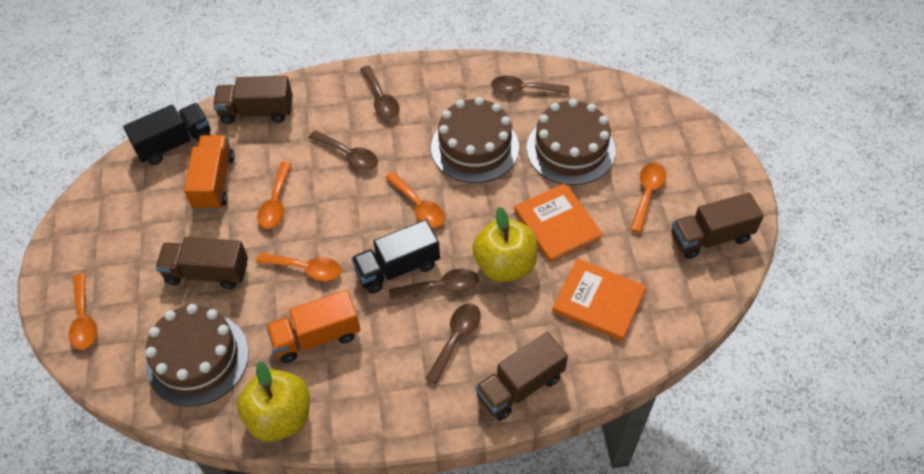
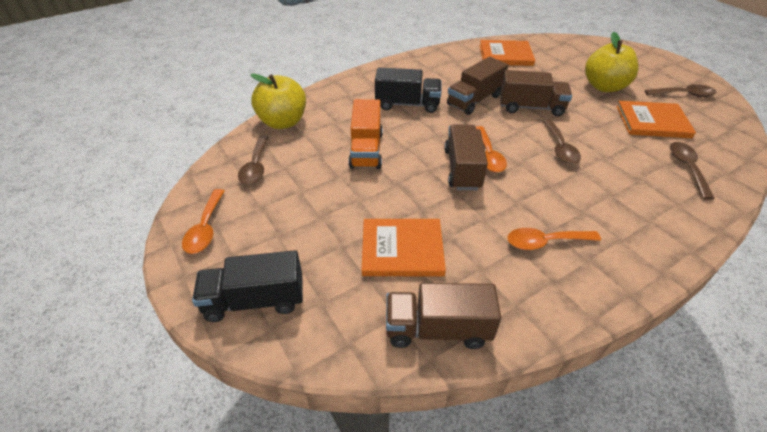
brown cake: 3 -> 0
brown spoon: 5 -> 4
orange book: 2 -> 3
orange spoon: 5 -> 3
orange truck: 2 -> 1

